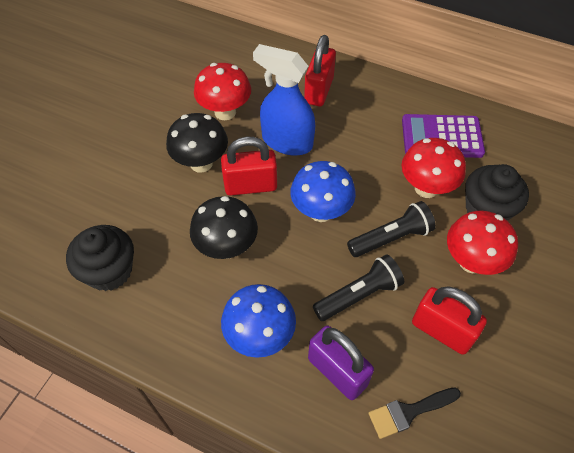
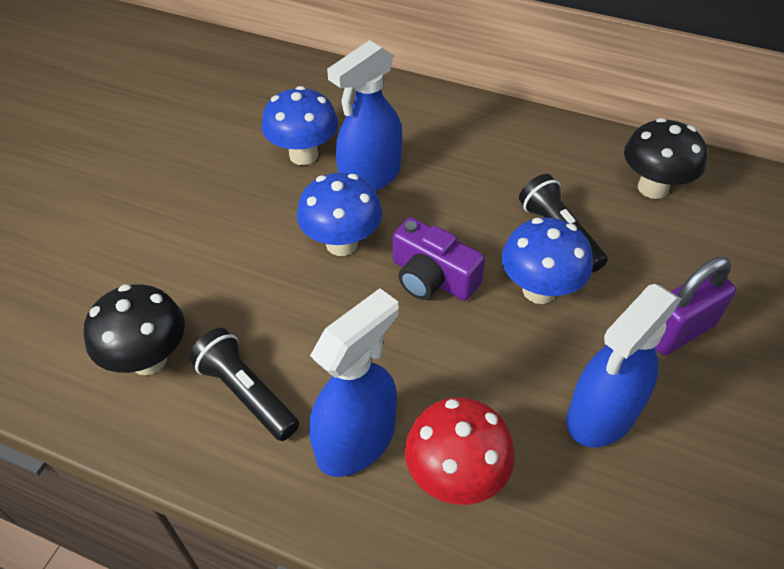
black brush: 1 -> 0
black cupcake: 2 -> 0
blue mushroom: 2 -> 3
blue spray bottle: 1 -> 3
purple calculator: 1 -> 0
purple camera: 0 -> 1
red mushroom: 3 -> 1
red padlock: 3 -> 0

